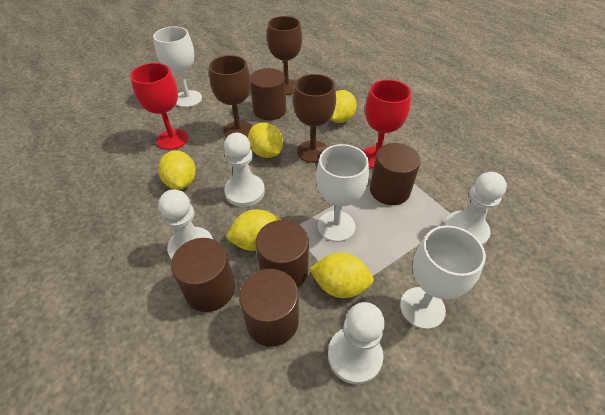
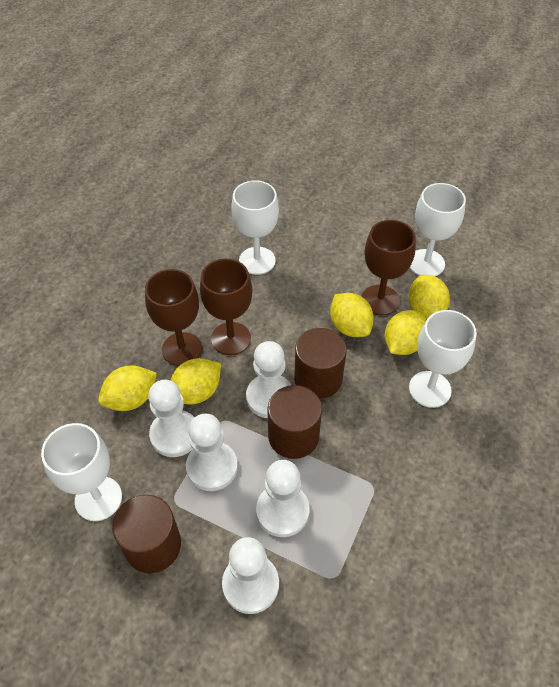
brown cylinder: 5 -> 3
red goblet: 2 -> 0
white goblet: 3 -> 4
white pawn: 4 -> 5

